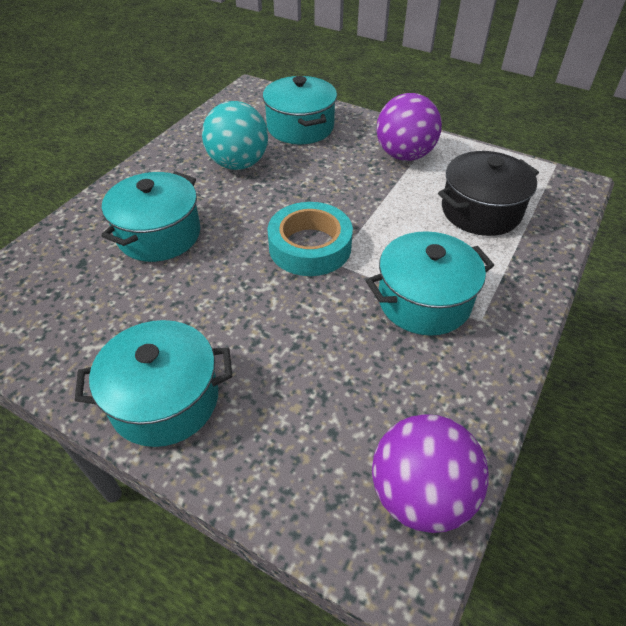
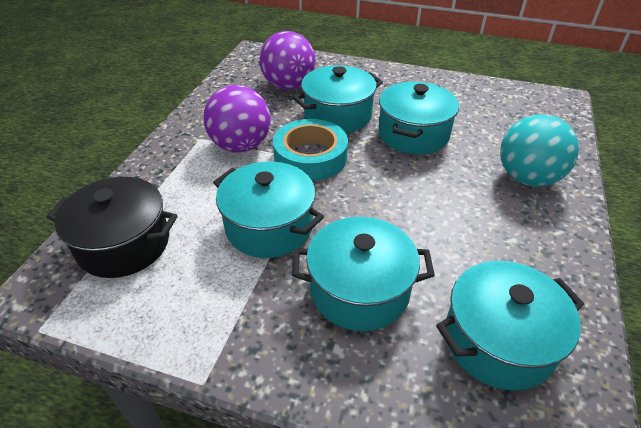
turquoise pot: 4 -> 5

